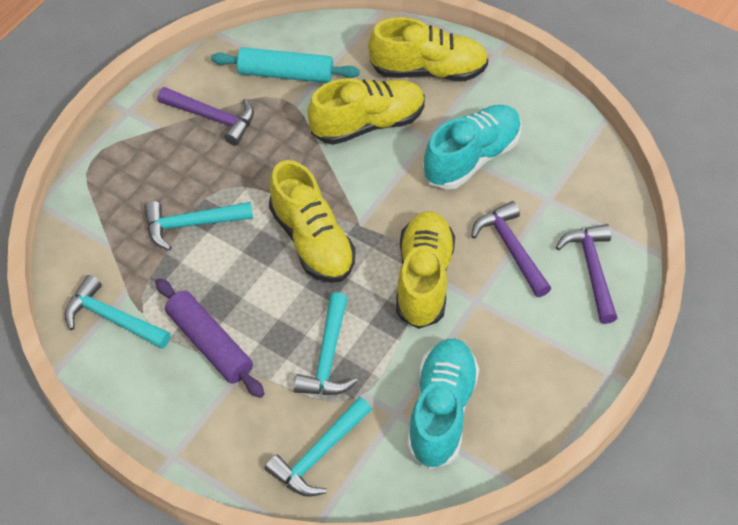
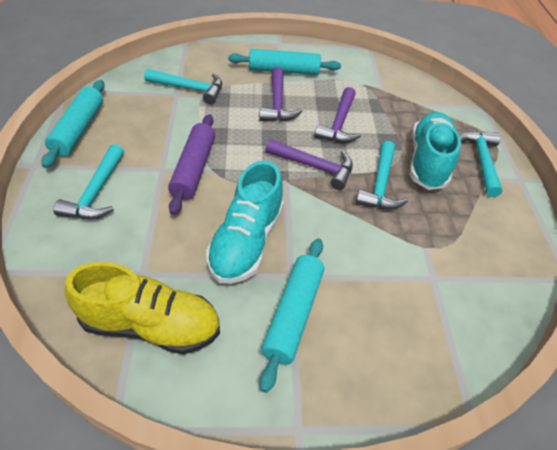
turquoise rolling pin: 1 -> 3
yellow shoe: 4 -> 1

